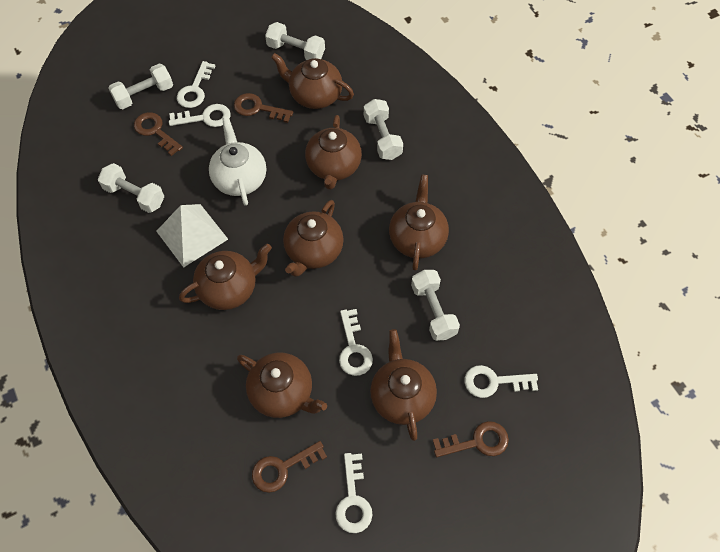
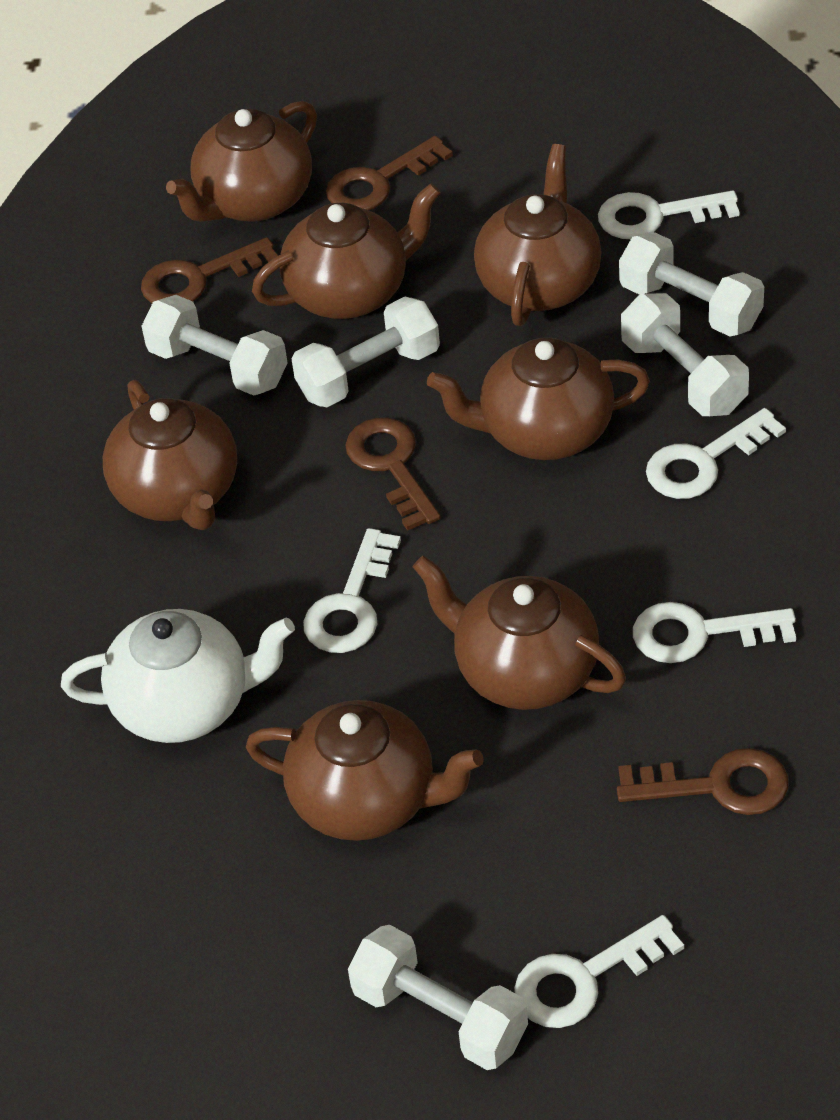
white pyramid: 1 -> 0

